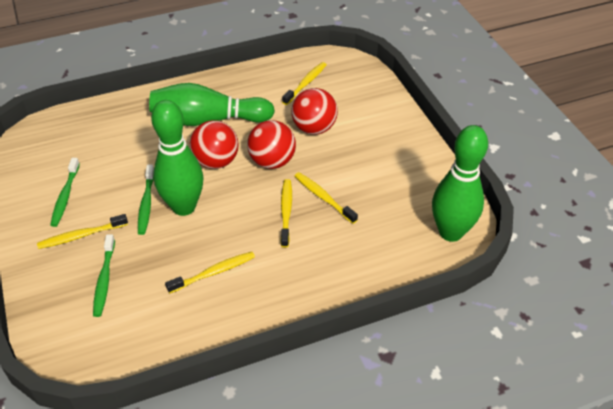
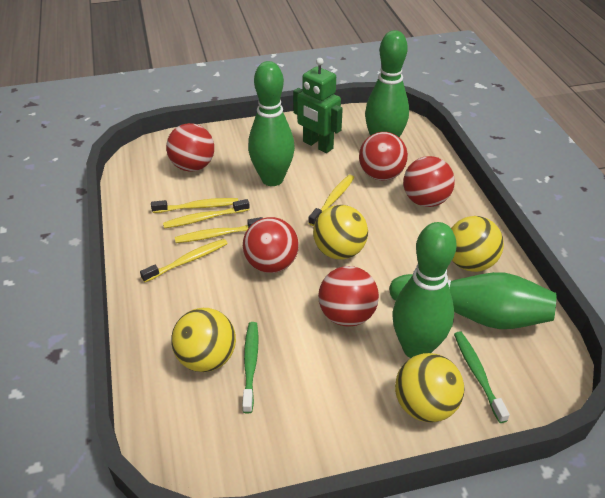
green bowling pin: 3 -> 4
green robot: 0 -> 1
green toothbrush: 3 -> 2
red ball: 3 -> 5
yellow ball: 0 -> 4

